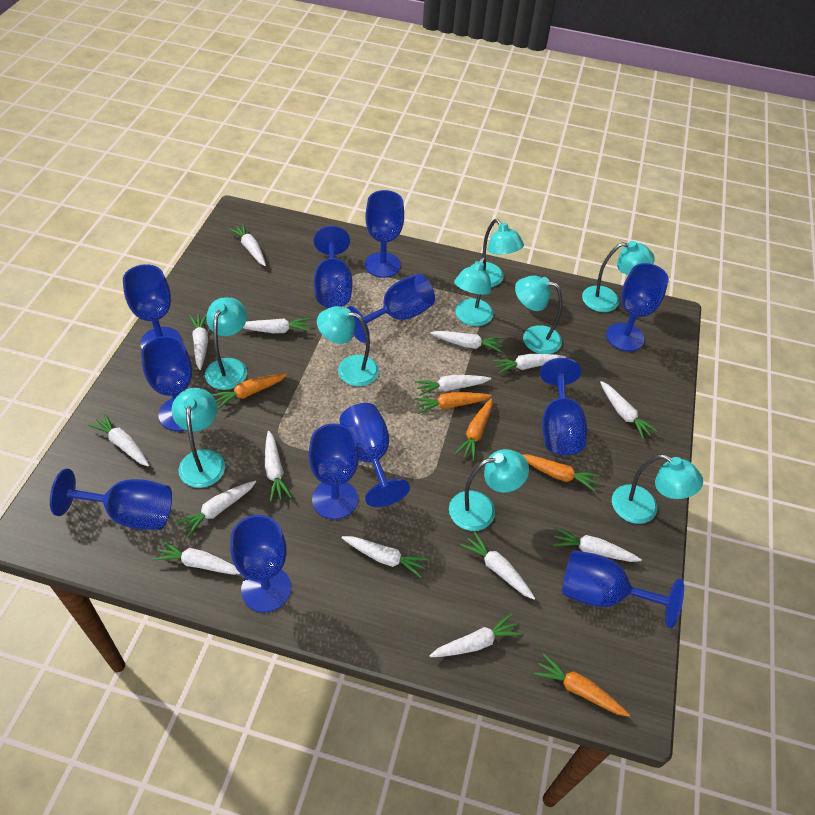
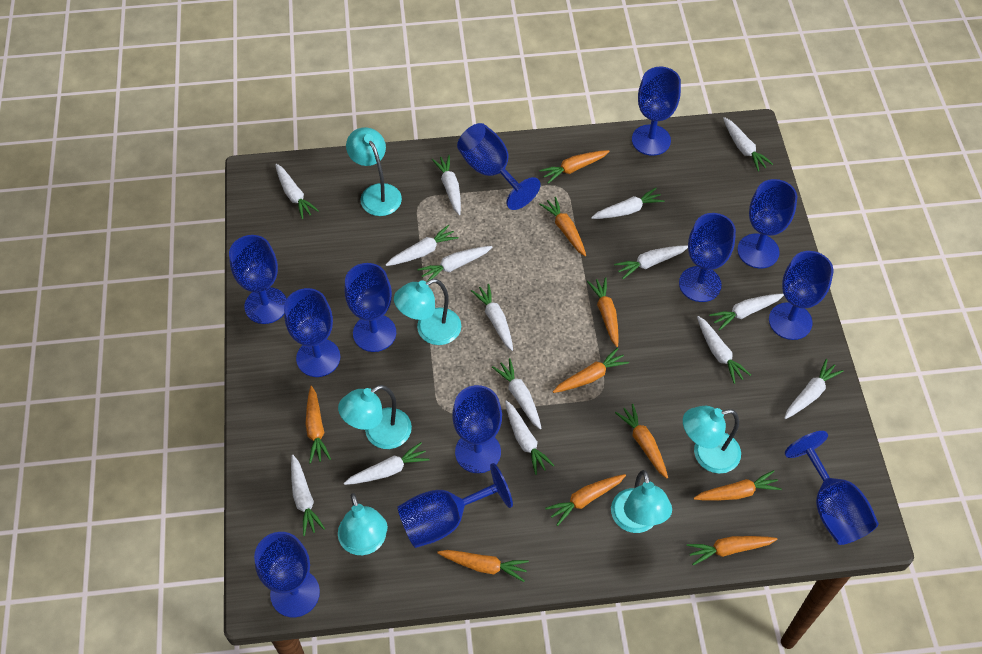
orange carrot: 5 -> 10
turquoise lamp: 9 -> 6

